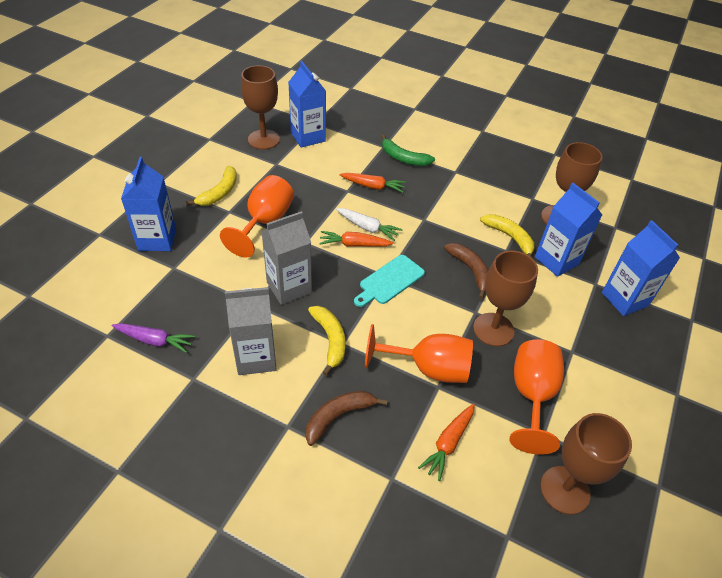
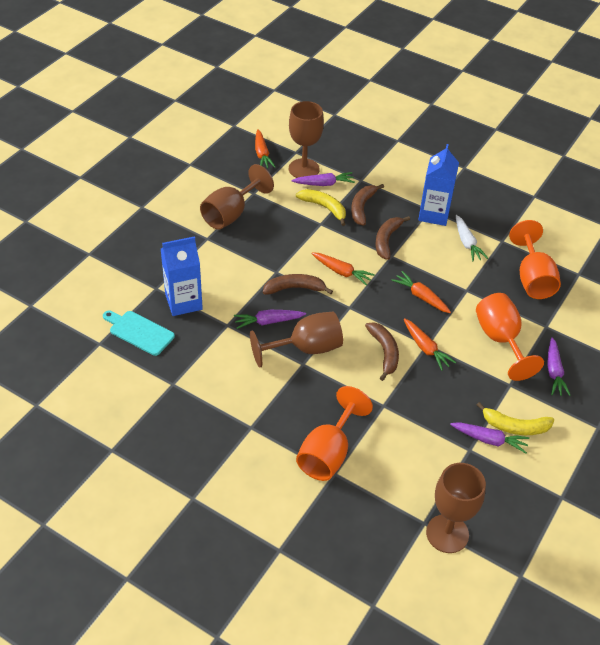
blue carton: 4 -> 2
brown banana: 2 -> 4
green banana: 1 -> 0
grey carton: 2 -> 0
orange carrot: 3 -> 4
purple carrot: 1 -> 4
yellow banana: 3 -> 2

